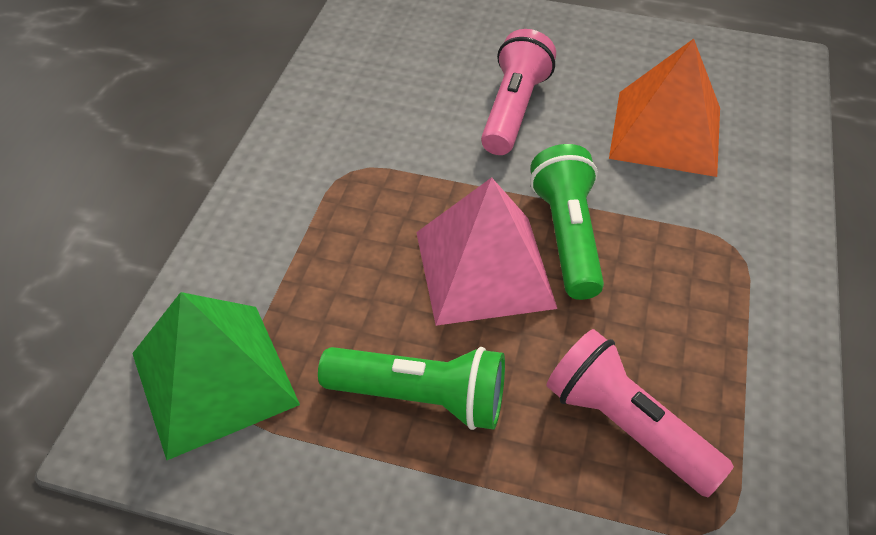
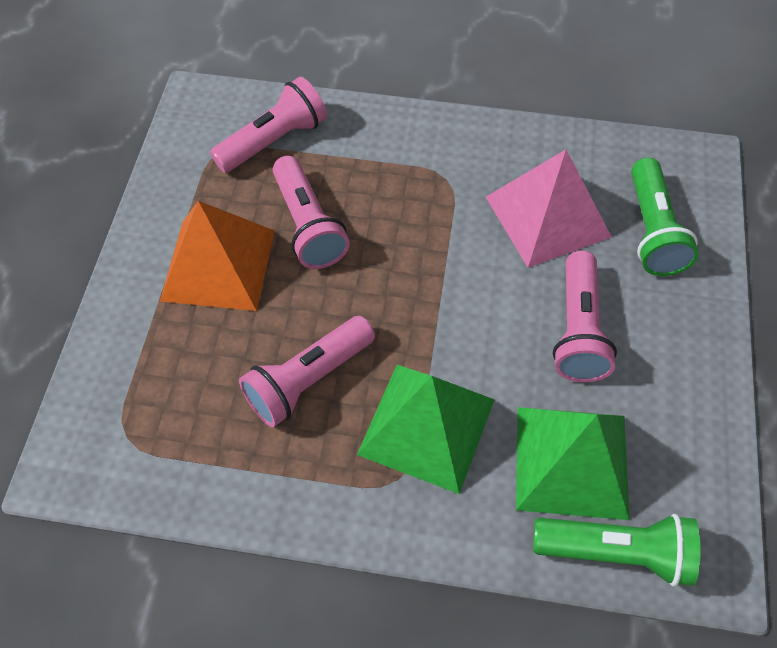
green pyramid: 1 -> 2
pink flashlight: 2 -> 4

